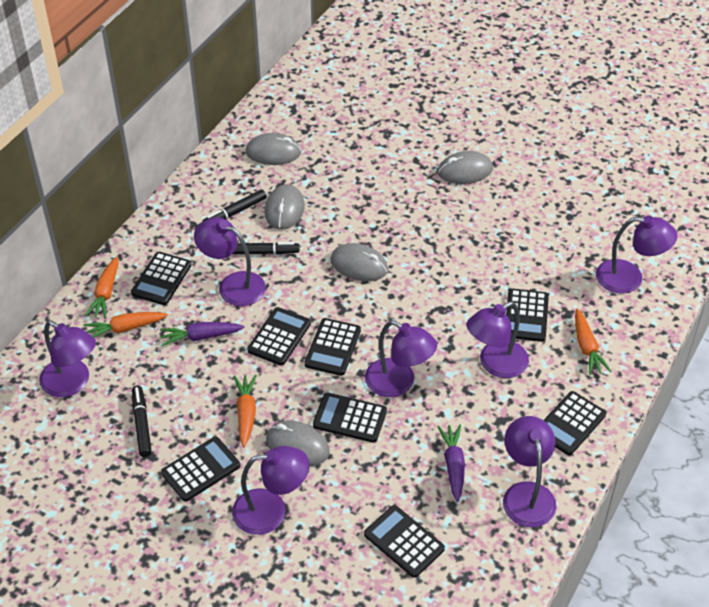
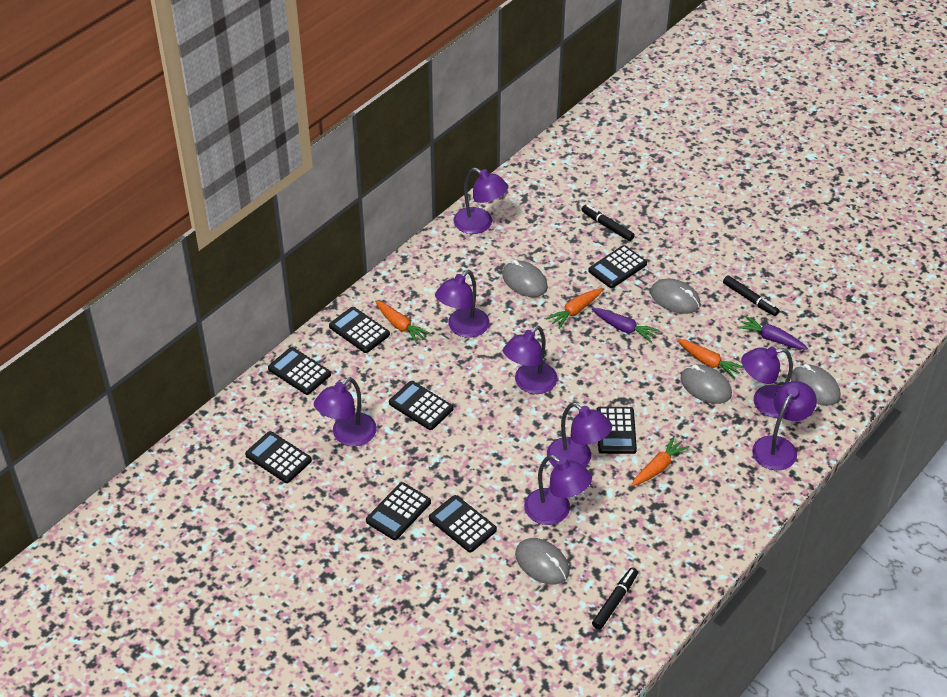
purple lamp: 7 -> 8

